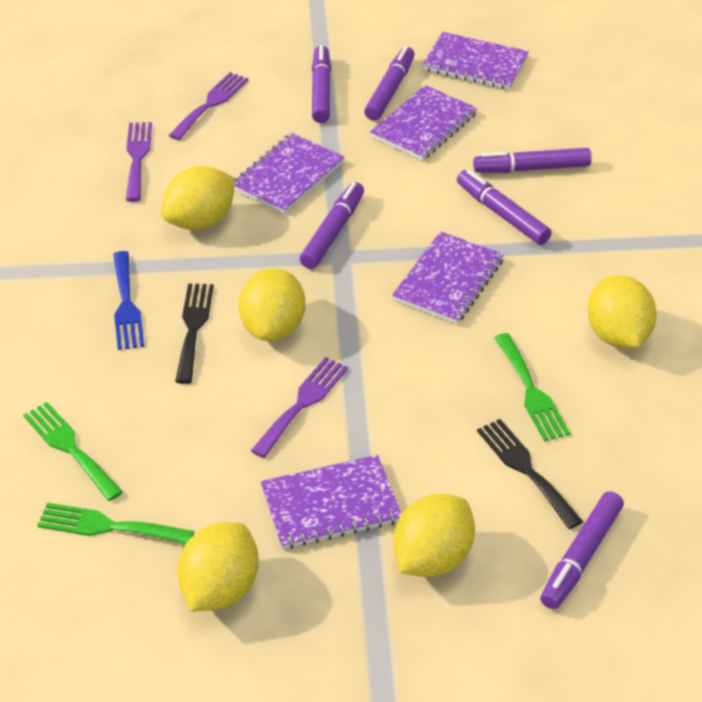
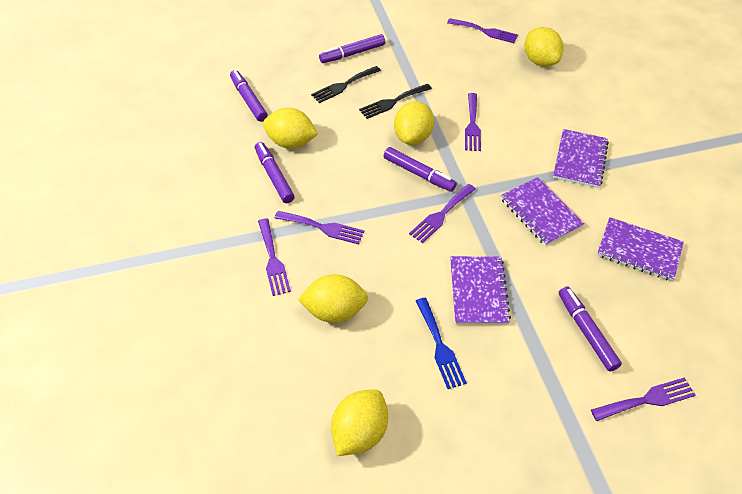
green fork: 3 -> 0
purple fork: 3 -> 6
purple marker: 6 -> 5
purple notebook: 5 -> 4

